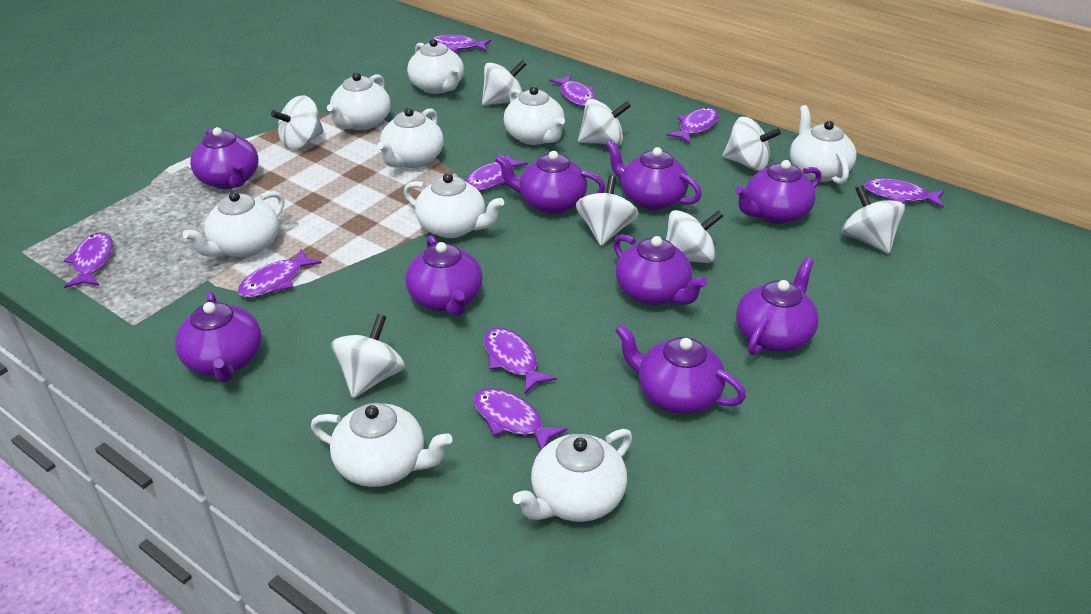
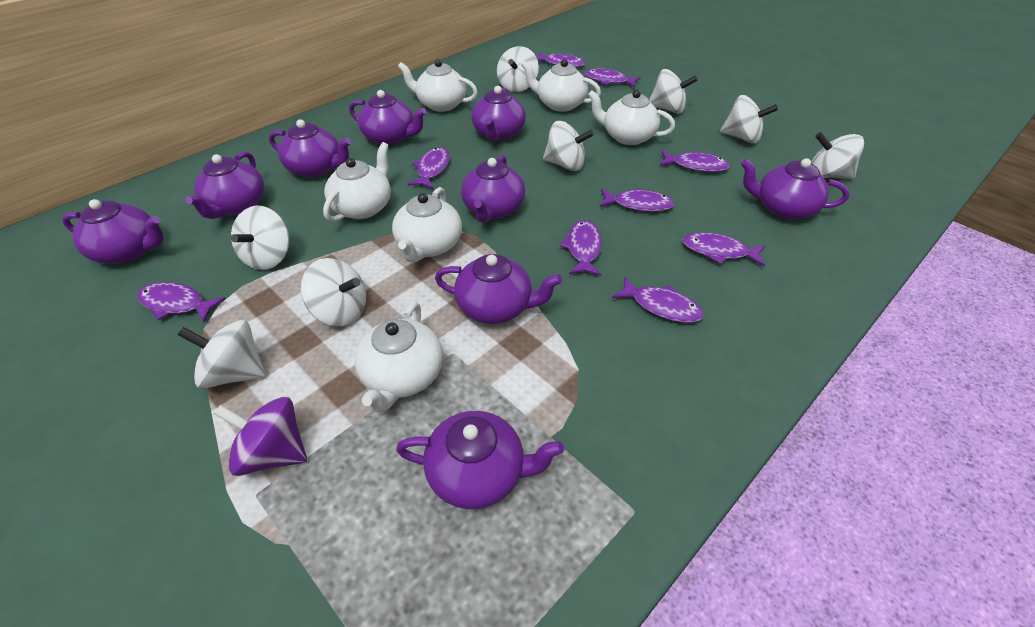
purple spinning top: 0 -> 1
white teapot: 9 -> 6

